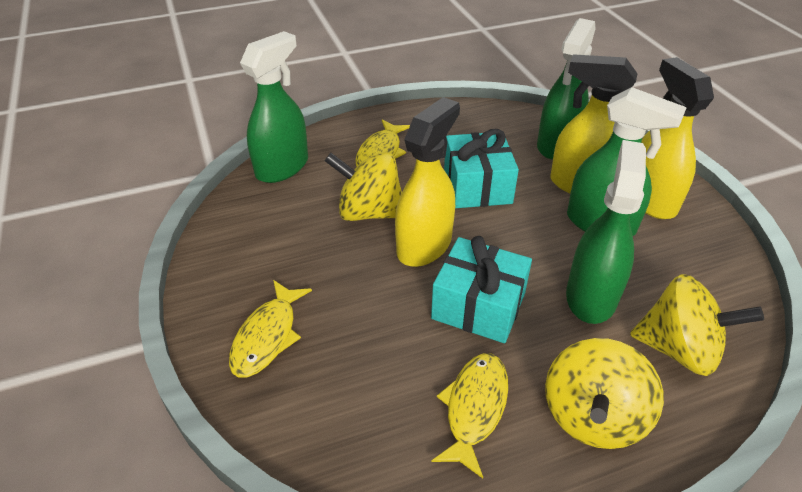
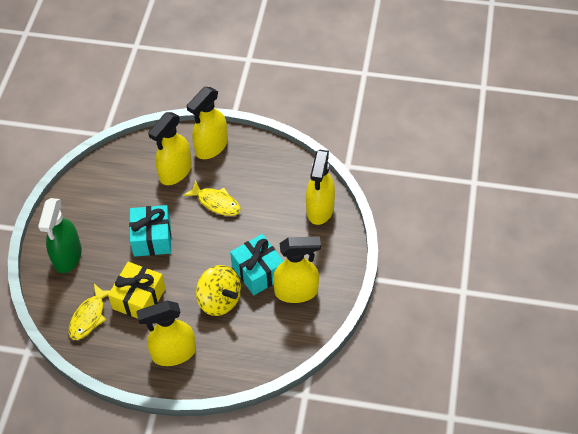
green spray bottle: 4 -> 1
yellow fish: 3 -> 2
yellow gift: 0 -> 1
yellow spinning top: 3 -> 1
yellow spray bottle: 3 -> 5

